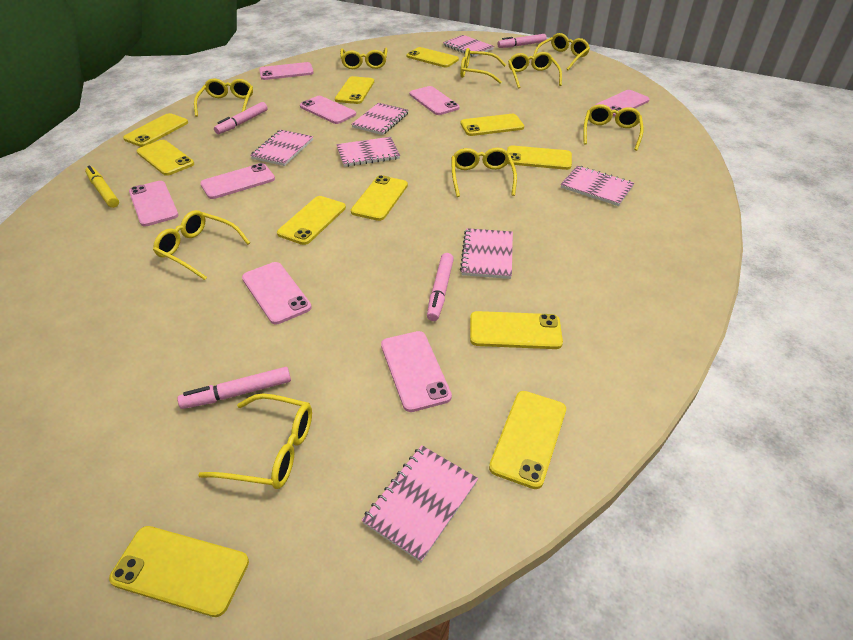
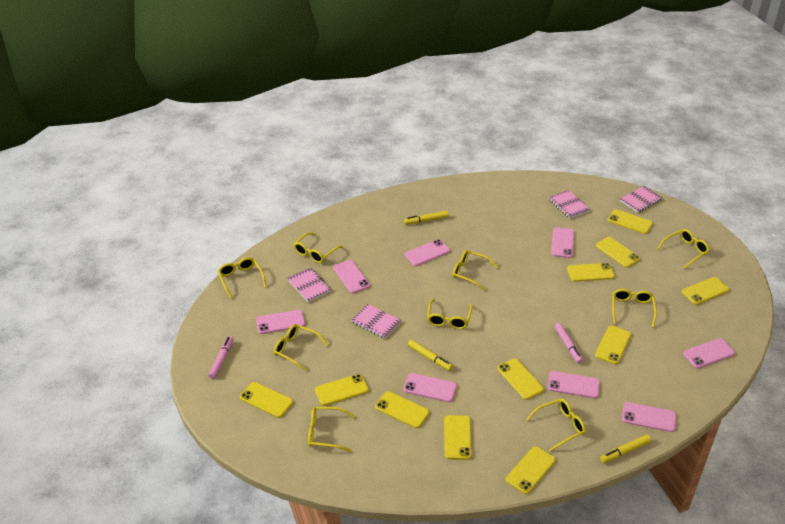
pink marker: 4 -> 2
pink notebook: 7 -> 4
yellow marker: 1 -> 3

